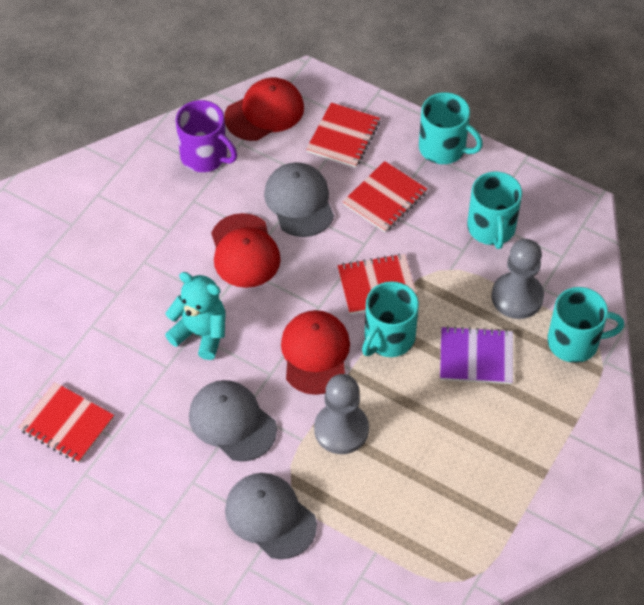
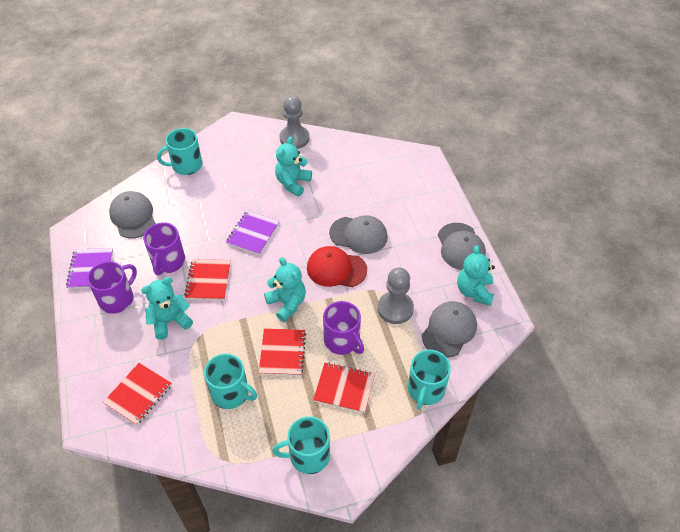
grey cap: 3 -> 4
purple mug: 1 -> 3
purple notebook: 1 -> 2
red cap: 3 -> 1
turquoise teddy bear: 1 -> 4

